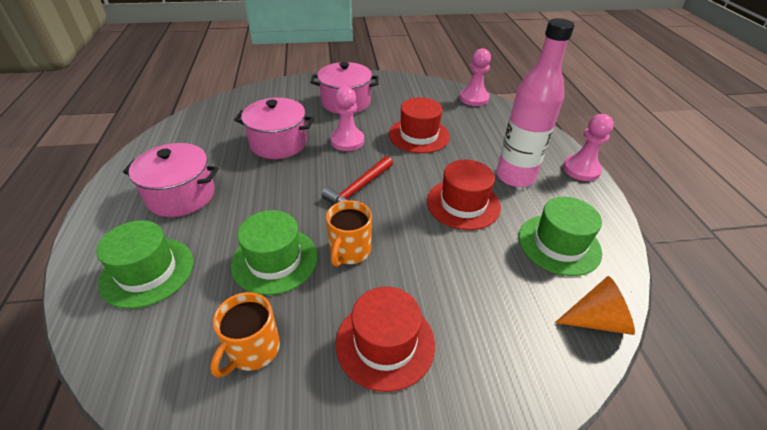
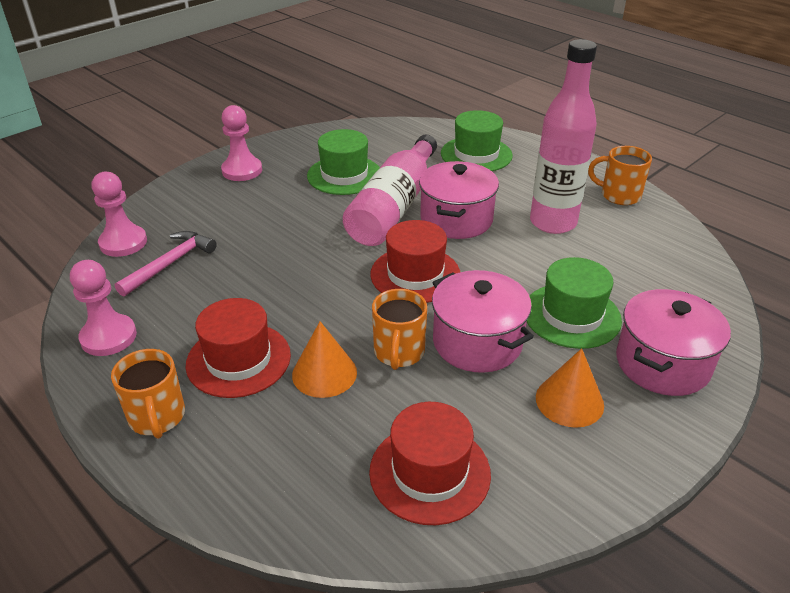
orange cone: 1 -> 2
orange mug: 2 -> 3
pink bottle: 1 -> 2
pink hammer: 0 -> 1
red hammer: 1 -> 0

